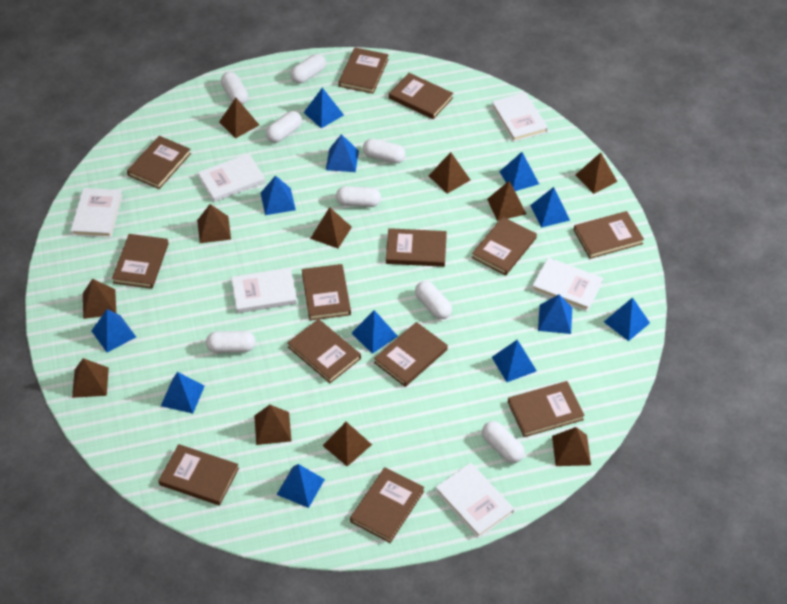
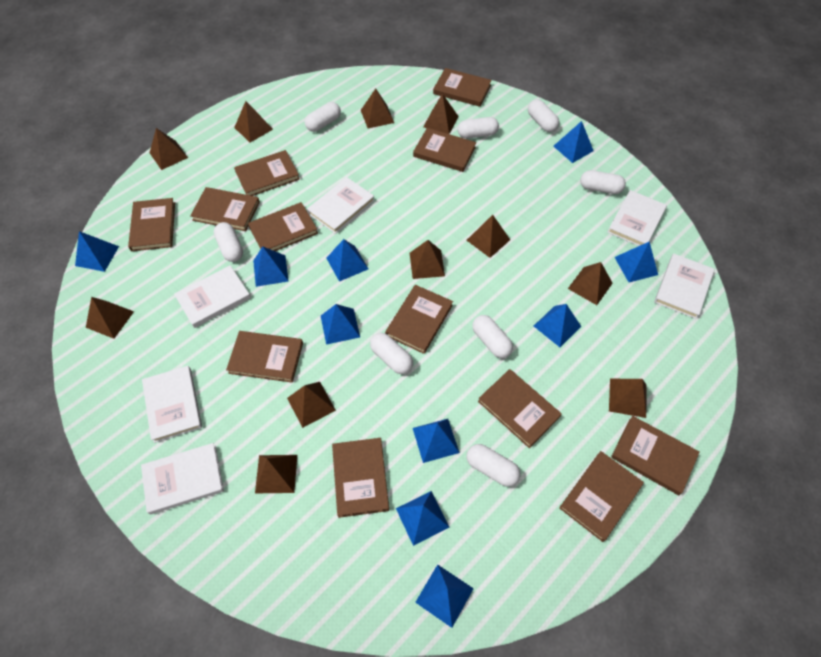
blue pyramid: 12 -> 10
brown book: 13 -> 12

